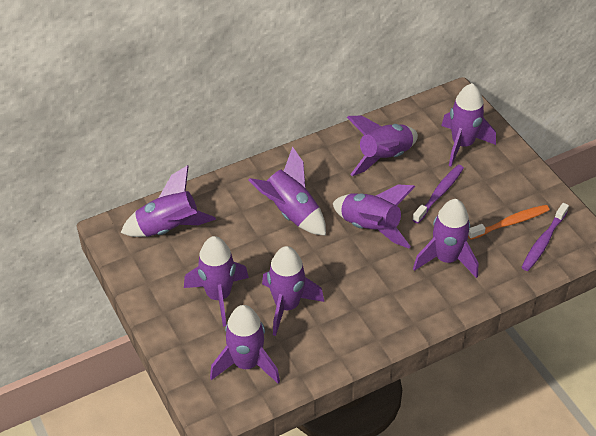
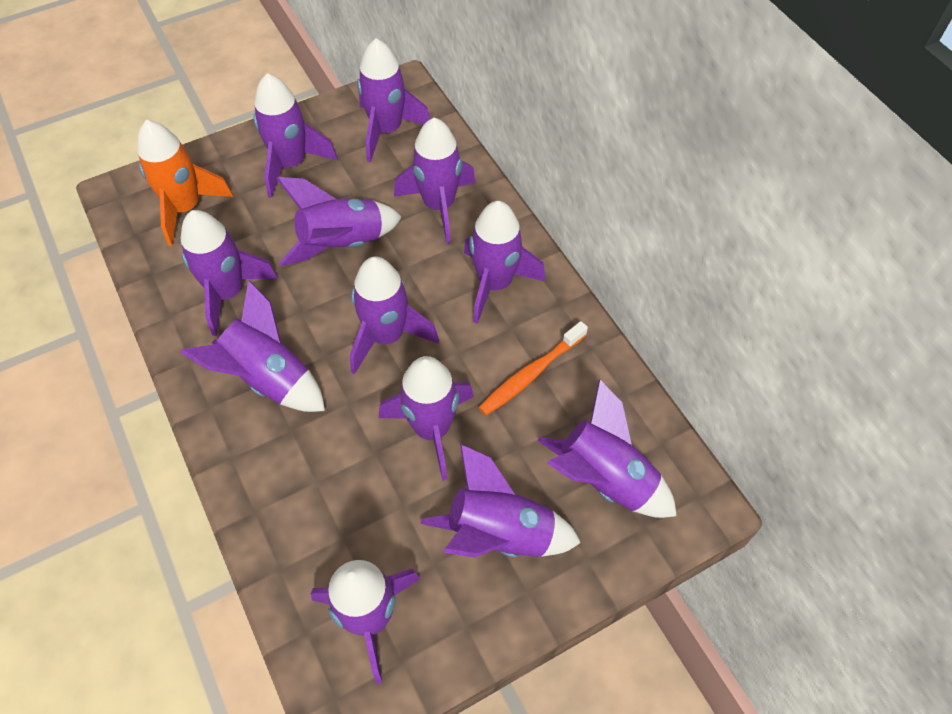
orange rocket: 0 -> 1
purple rocket: 9 -> 12
purple toothbrush: 2 -> 0

